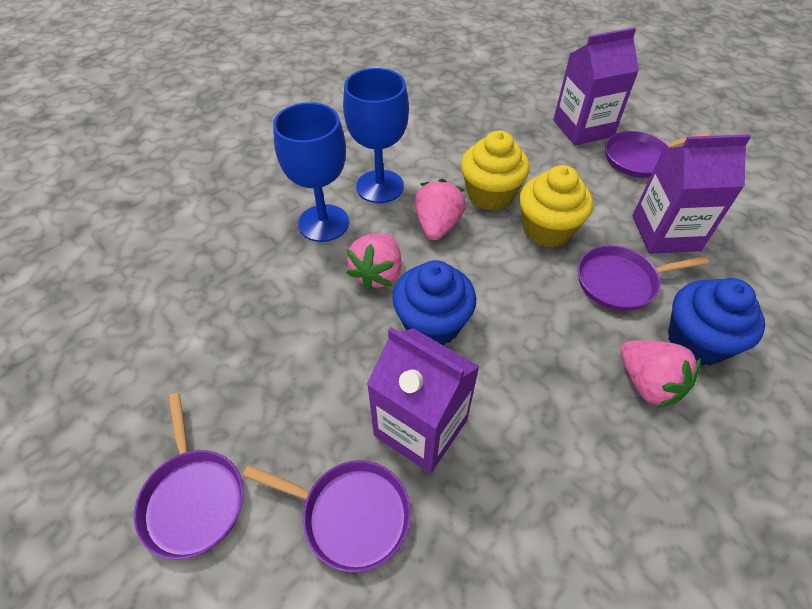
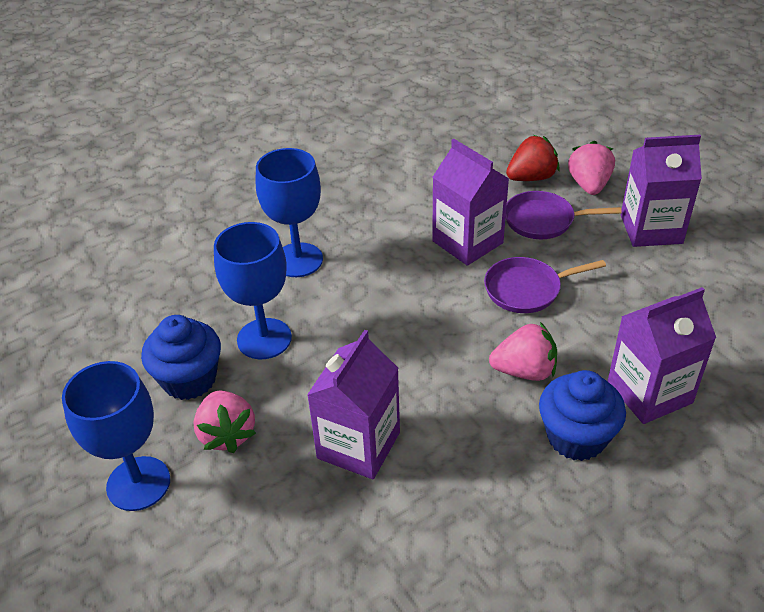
blue goblet: 2 -> 3
purple carton: 3 -> 4
purple pan: 4 -> 2
red strawberry: 0 -> 1
yellow cupcake: 2 -> 0

